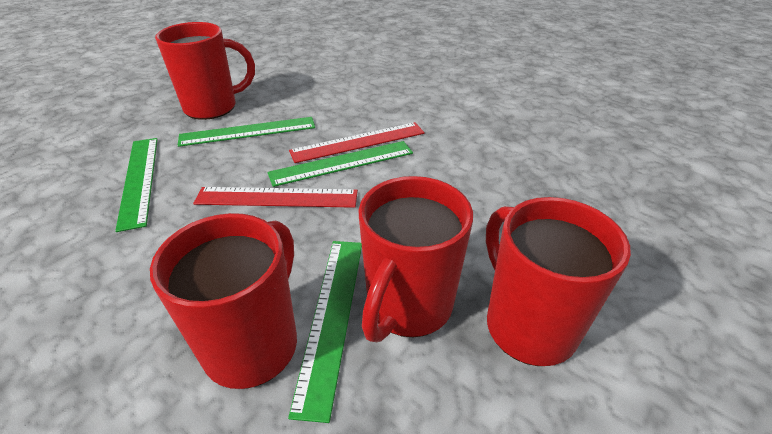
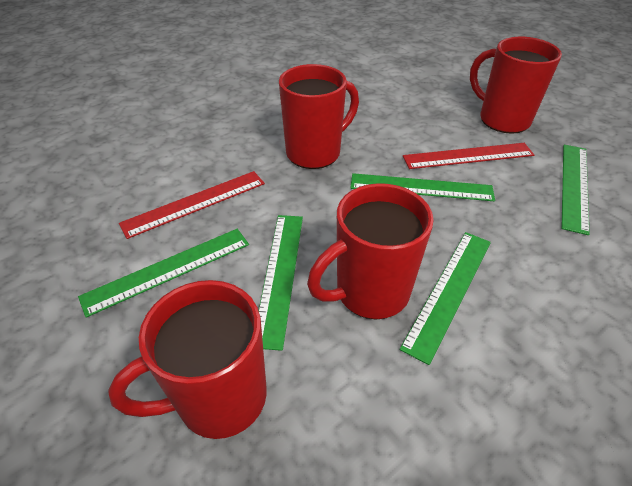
green ruler: 4 -> 5

